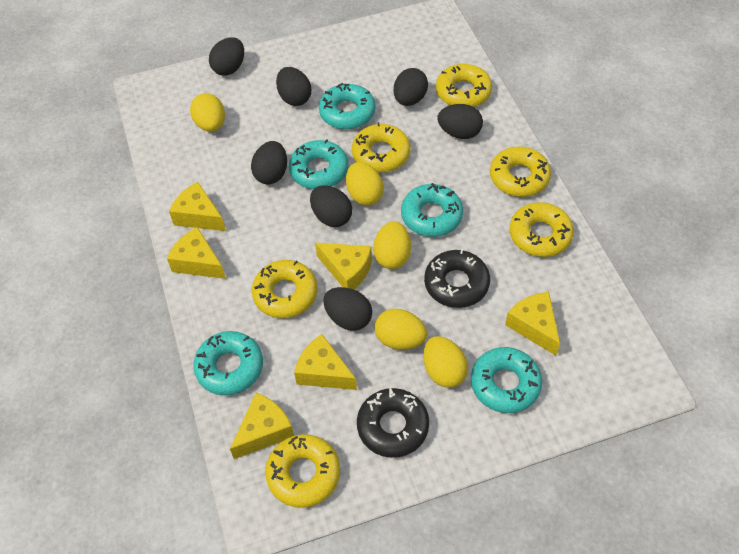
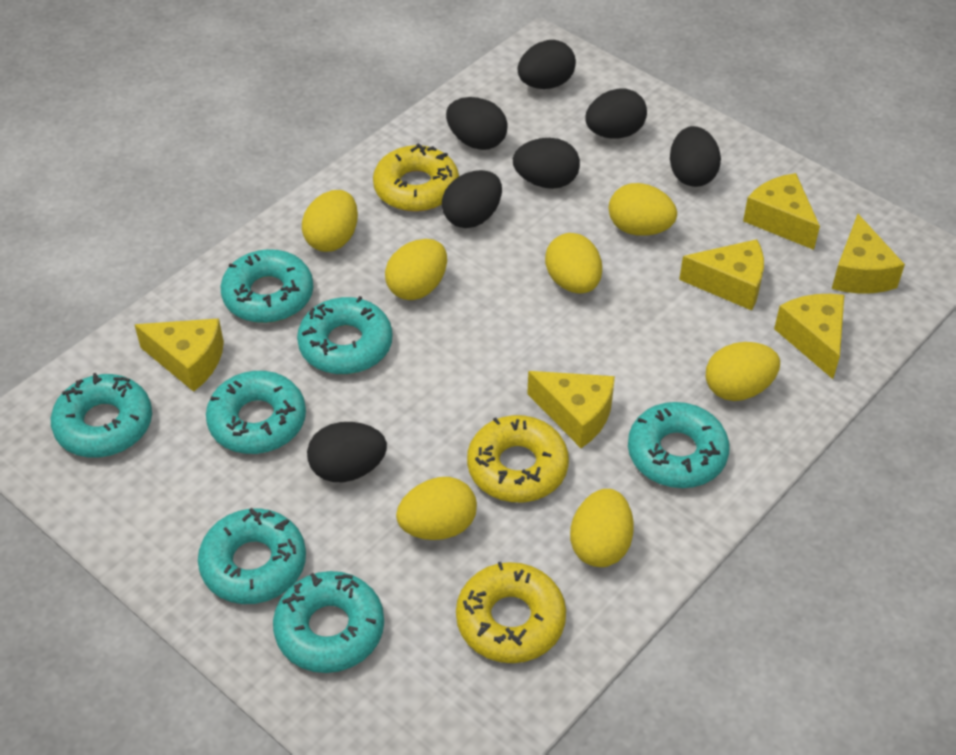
black donut: 2 -> 0
turquoise donut: 5 -> 7
yellow donut: 6 -> 3
yellow egg: 5 -> 7

